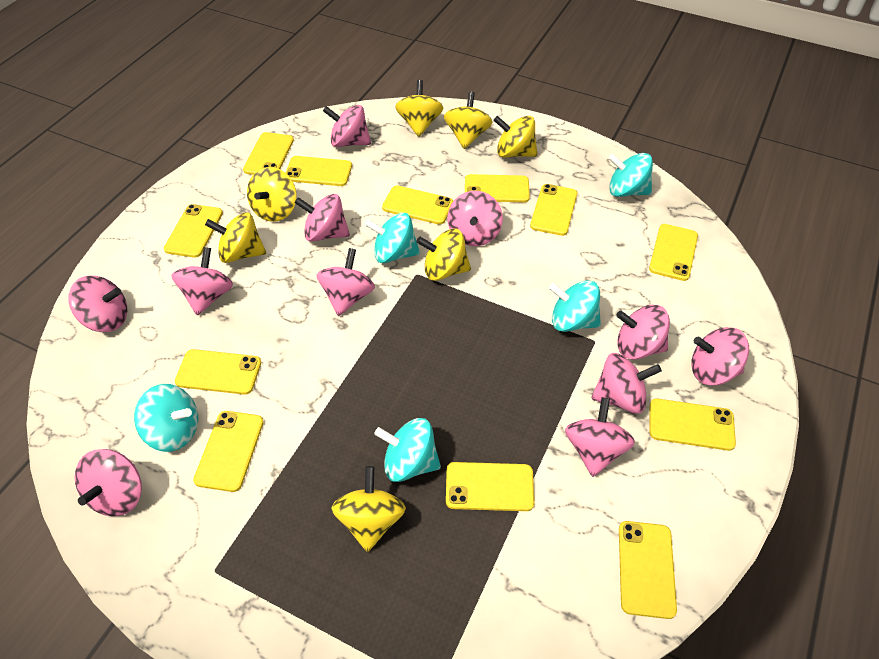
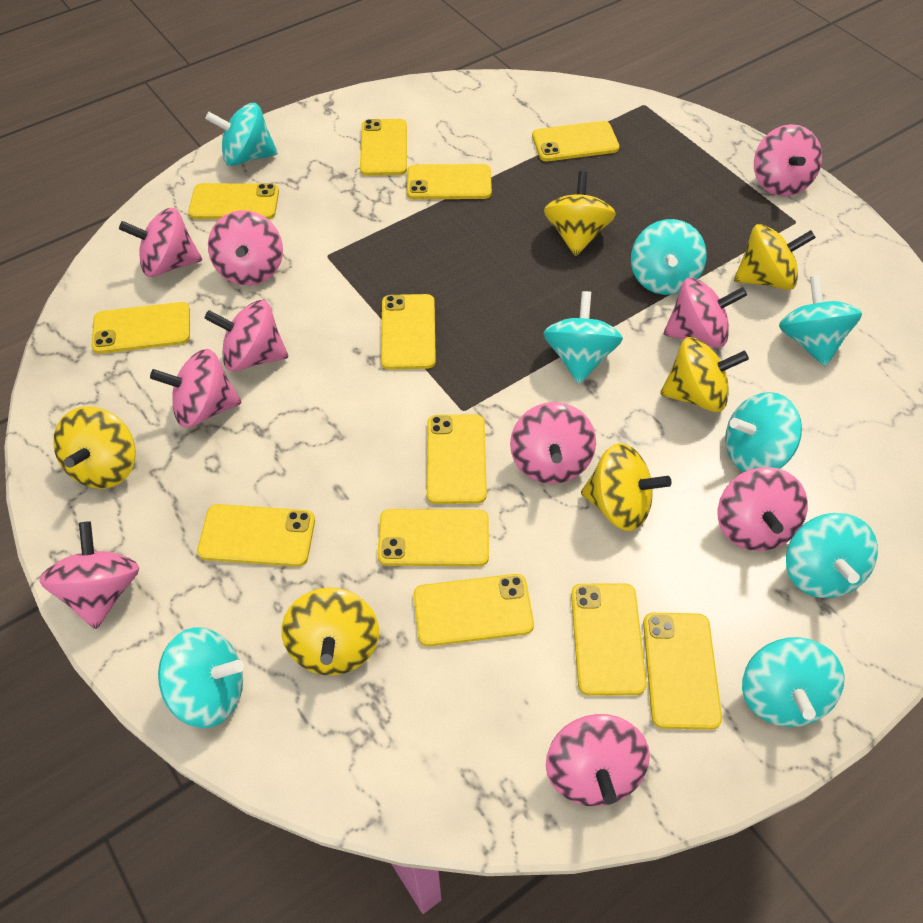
pink spinning top: 11 -> 10
turquoise spinning top: 5 -> 8
yellow spinning top: 7 -> 6

